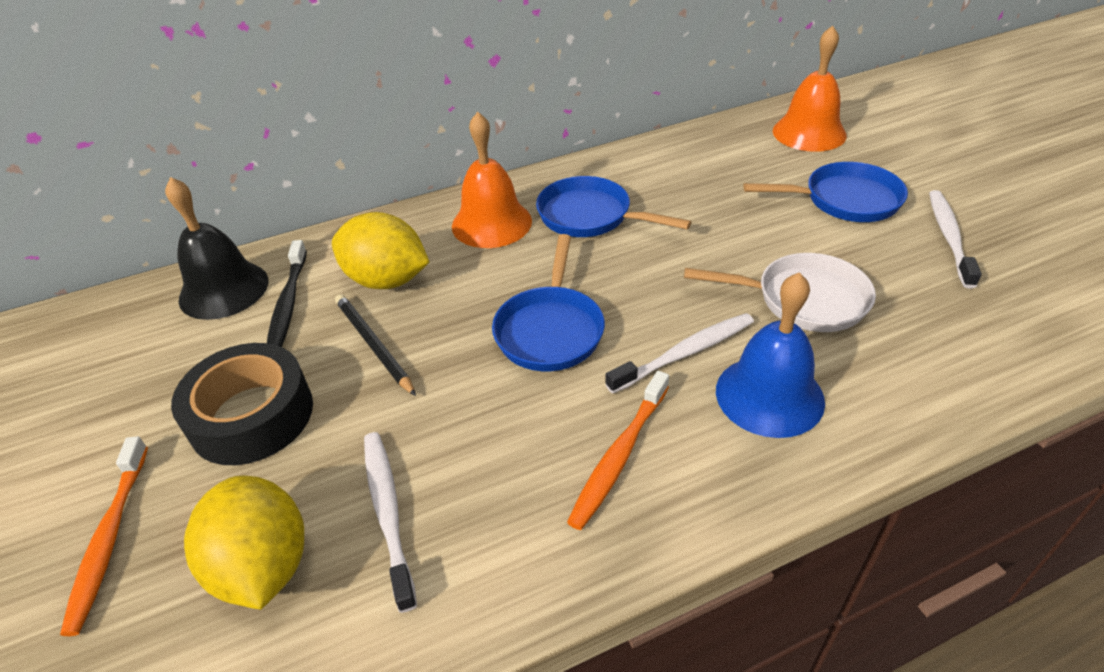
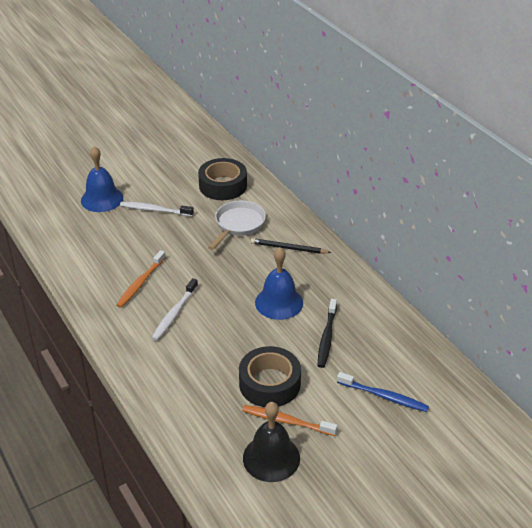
black tape: 1 -> 2
blue bell: 1 -> 2
blue pan: 3 -> 0
blue toothbrush: 0 -> 1
orange bell: 2 -> 0
white toothbrush: 3 -> 2
yellow lemon: 2 -> 0

